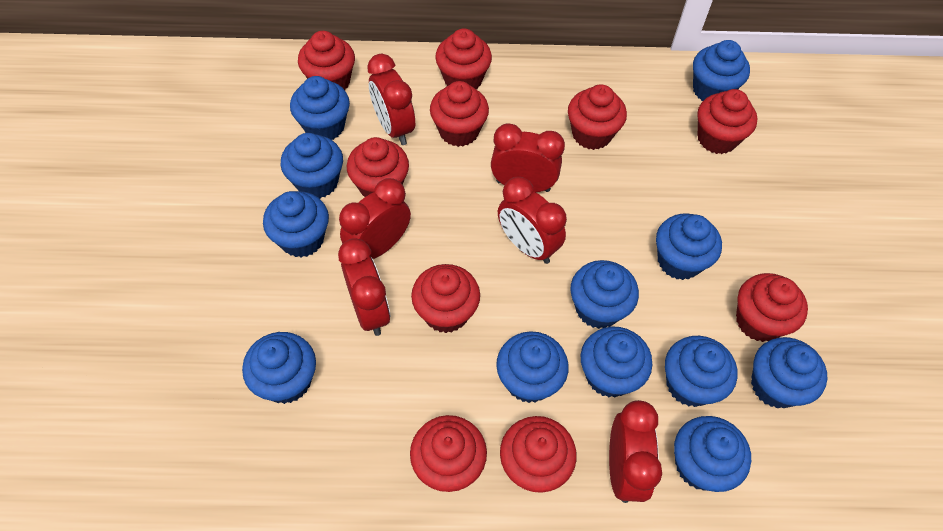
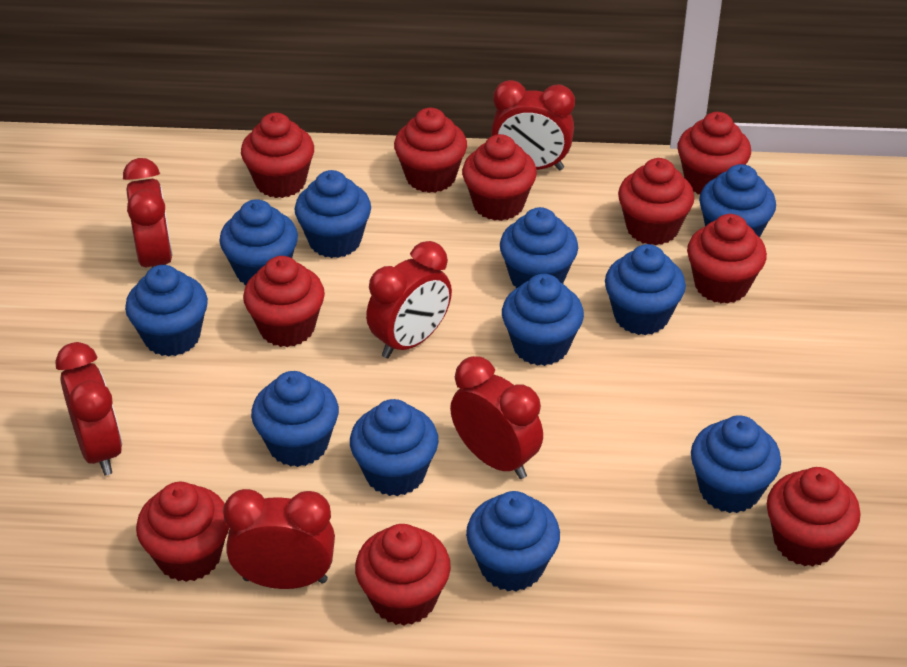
blue cupcake: 12 -> 11

